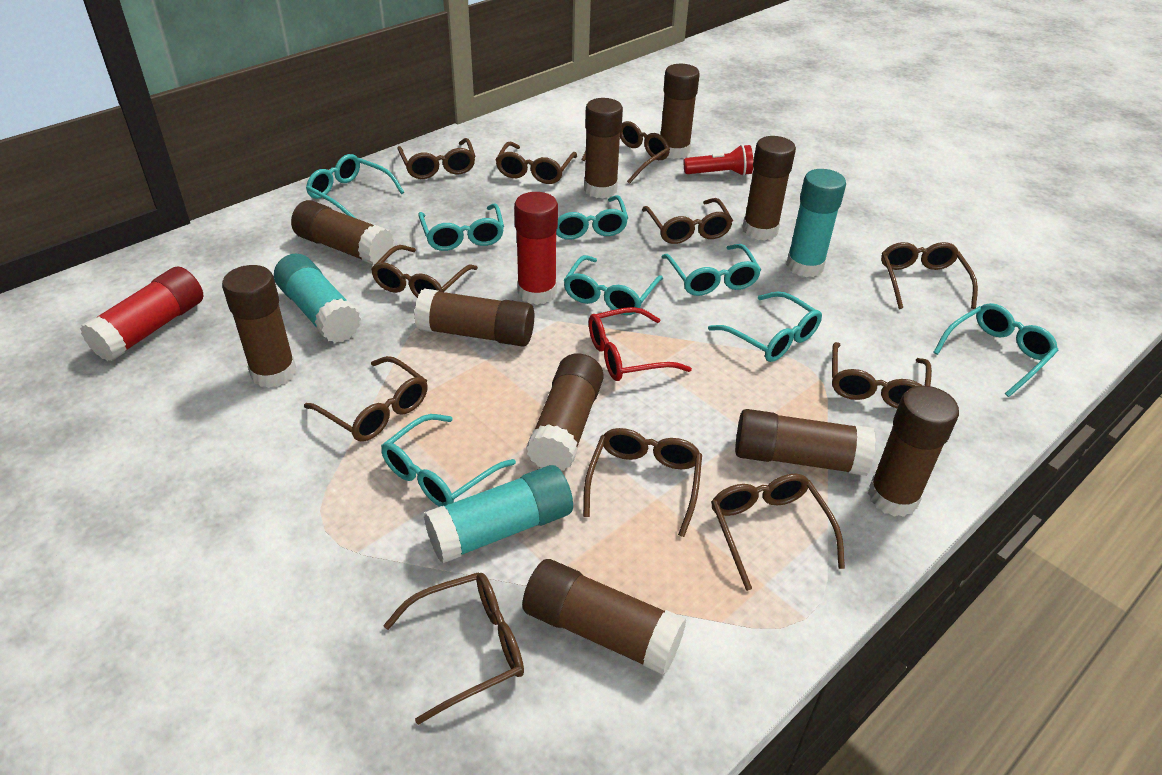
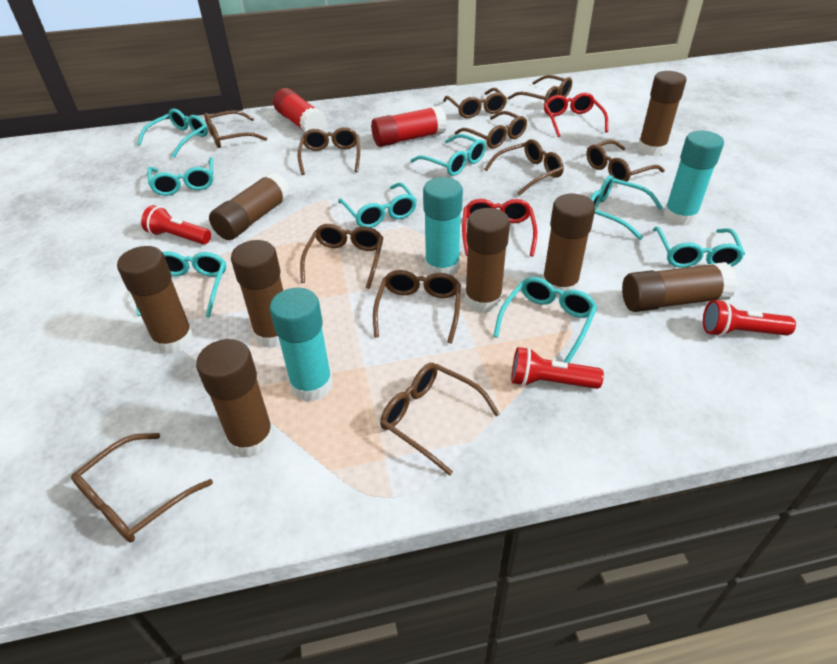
brown glue stick: 10 -> 8
red flashlight: 1 -> 3
red glasses: 1 -> 2

